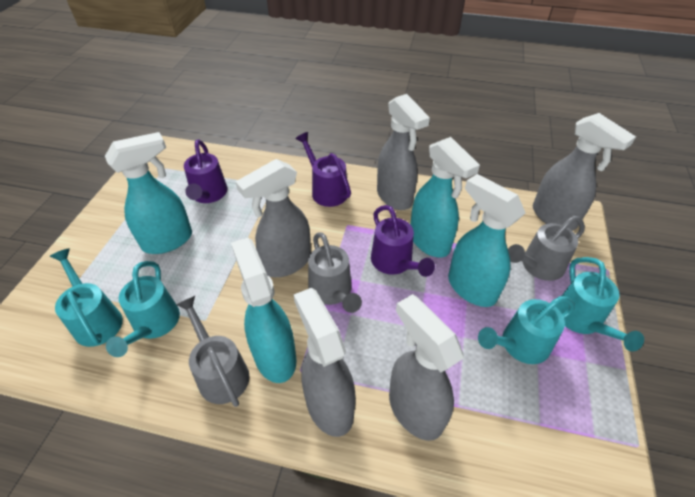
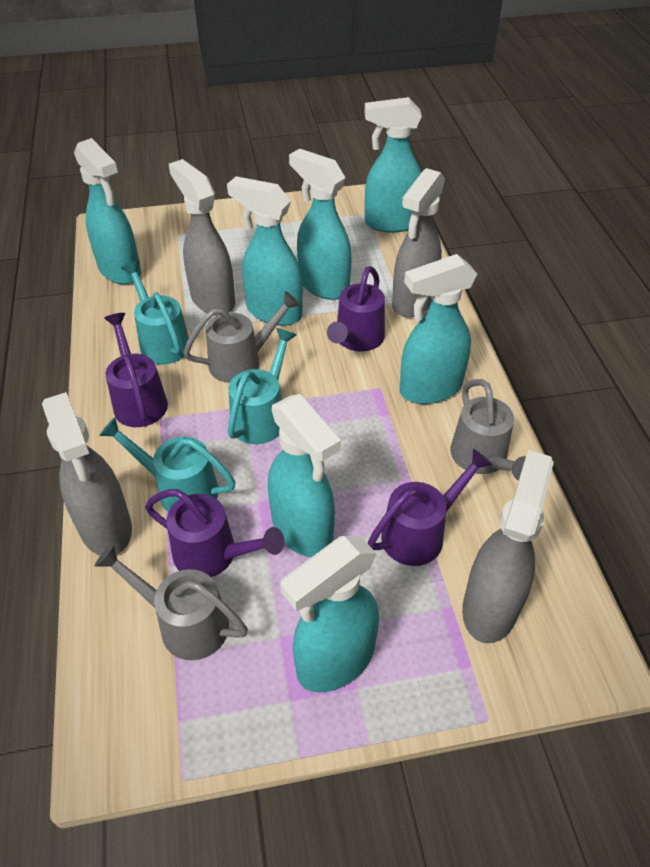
grey spray bottle: 5 -> 4
purple watering can: 3 -> 4
turquoise spray bottle: 4 -> 7
turquoise watering can: 4 -> 3

